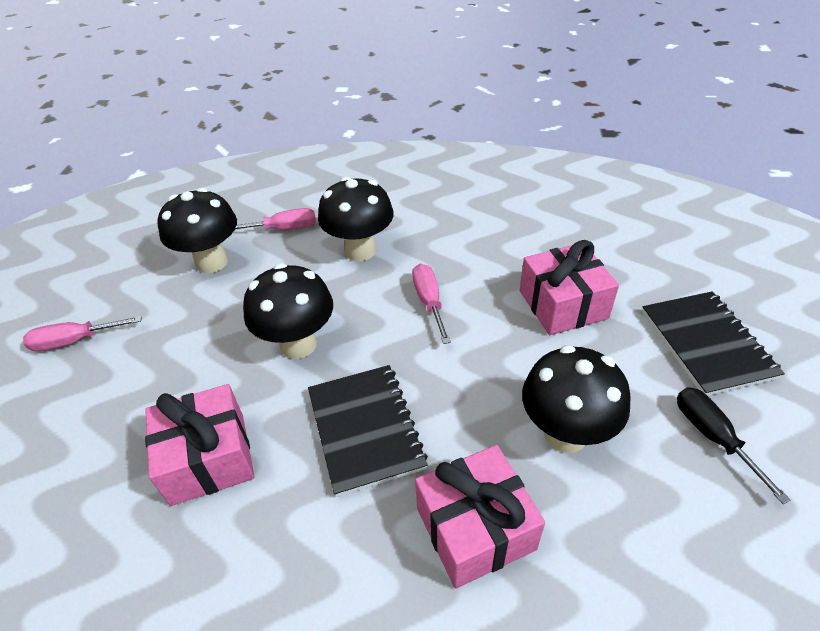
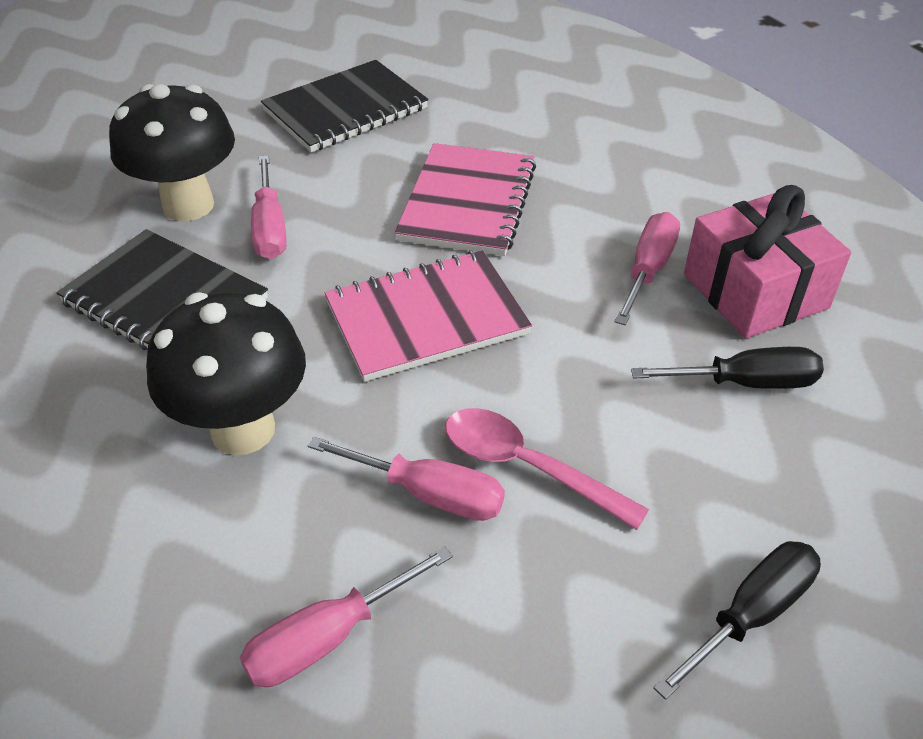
black mushroom: 4 -> 2
black screwdriver: 1 -> 2
pink gift: 3 -> 1
pink notebook: 0 -> 2
pink screwdriver: 3 -> 4
pink spoon: 0 -> 1

